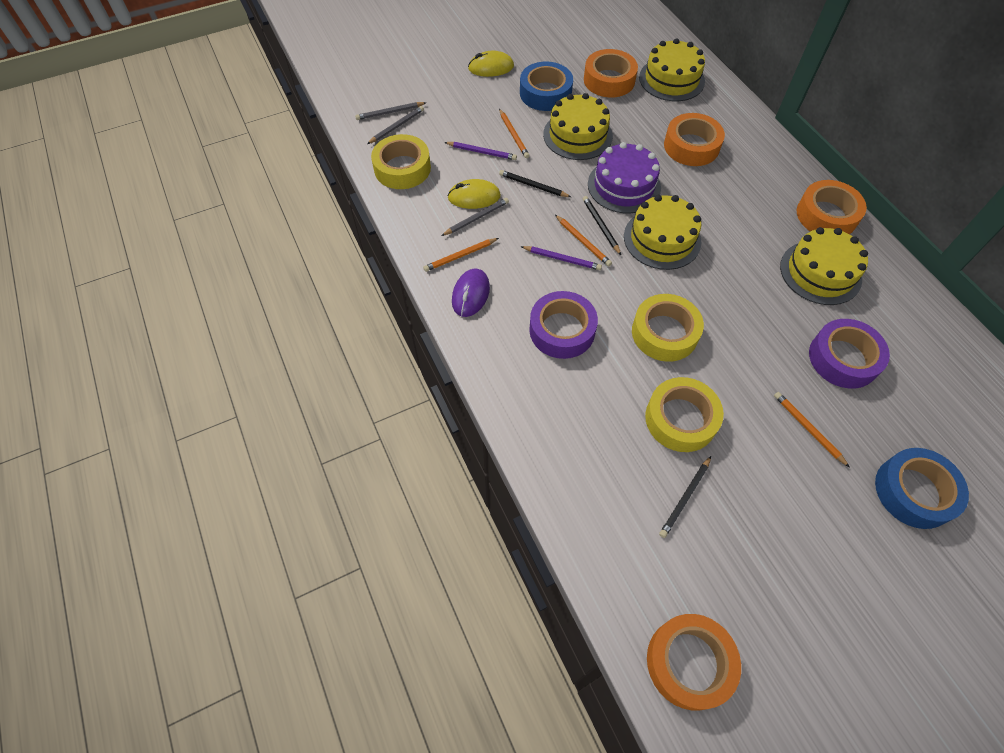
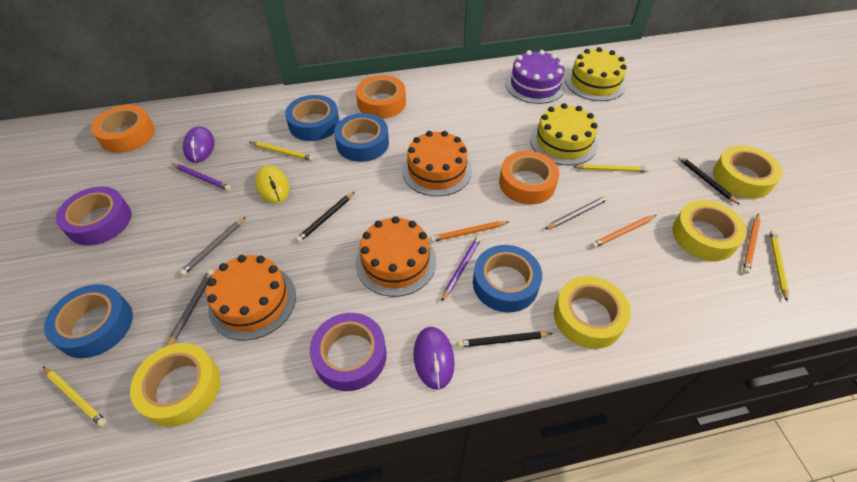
blue tape: 2 -> 4
orange cake: 0 -> 3
orange pencil: 4 -> 3
orange tape: 4 -> 3
purple mouse: 1 -> 2
yellow cake: 4 -> 2
yellow mouse: 2 -> 1
yellow pencil: 0 -> 4
yellow tape: 3 -> 4

